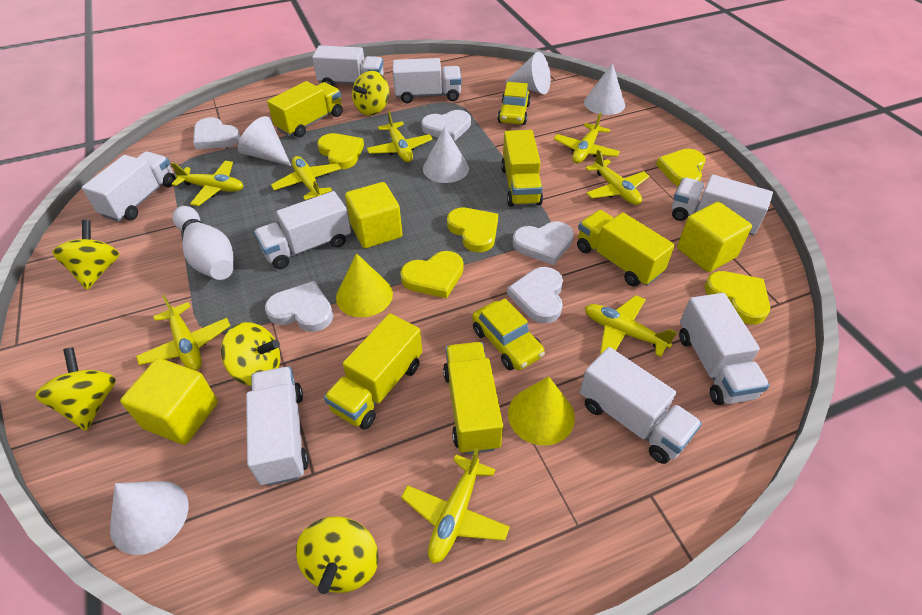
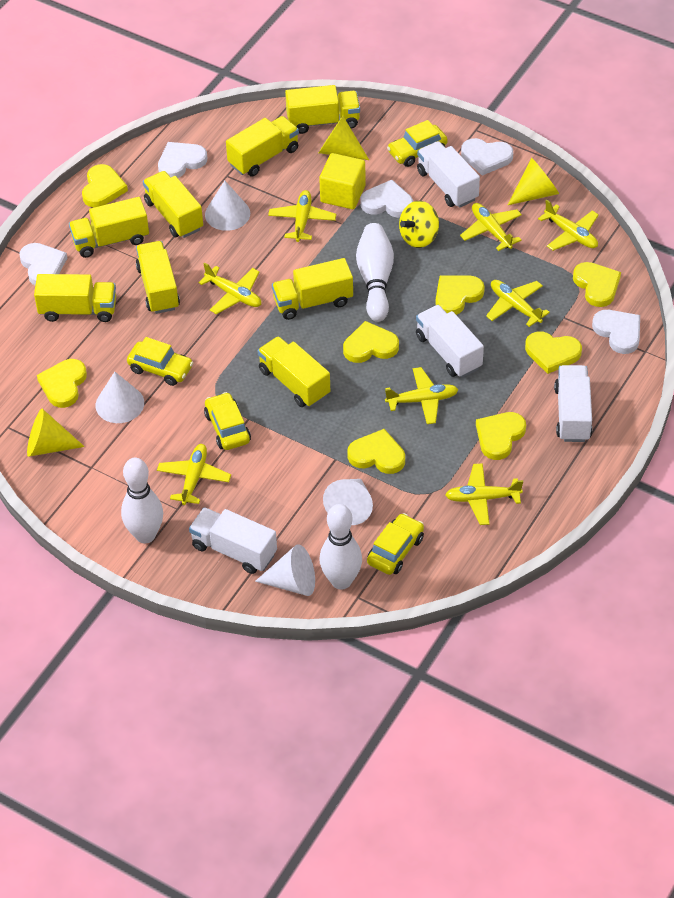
white bowling pin: 1 -> 3
white cone: 5 -> 4
white truck: 8 -> 4
yellow car: 2 -> 4
yellow cone: 2 -> 3
yellow cube: 3 -> 1
yellow heart: 5 -> 8
yellow spinning top: 5 -> 1
yellow truck: 5 -> 8

